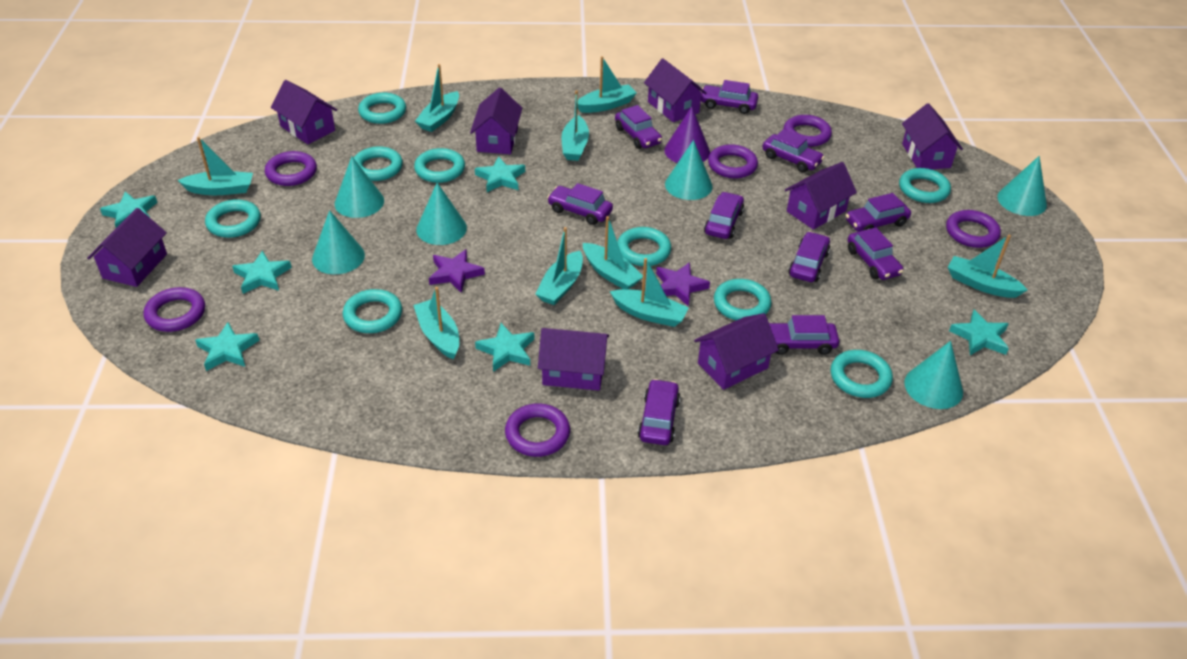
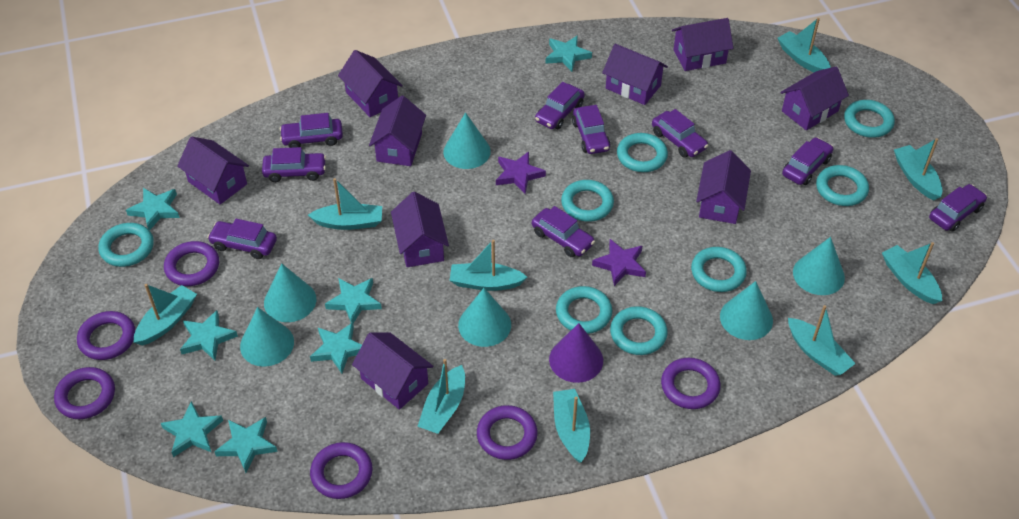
purple car: 10 -> 9
purple house: 8 -> 9
turquoise ring: 9 -> 8
turquoise star: 6 -> 7

